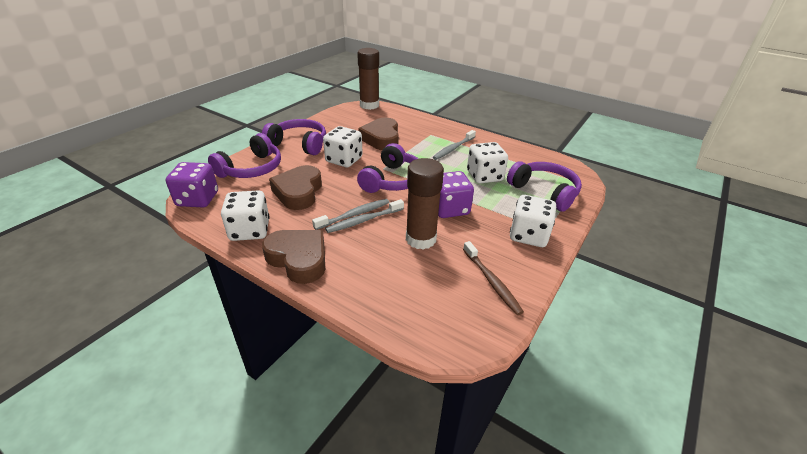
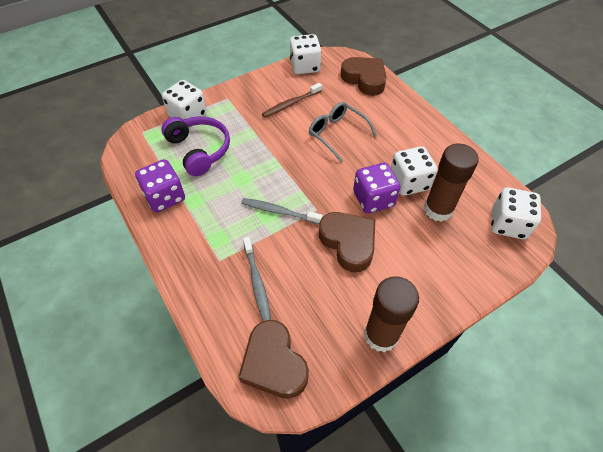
grey glasses: 0 -> 1
grey toothbrush: 3 -> 2
purple headphones: 4 -> 1

